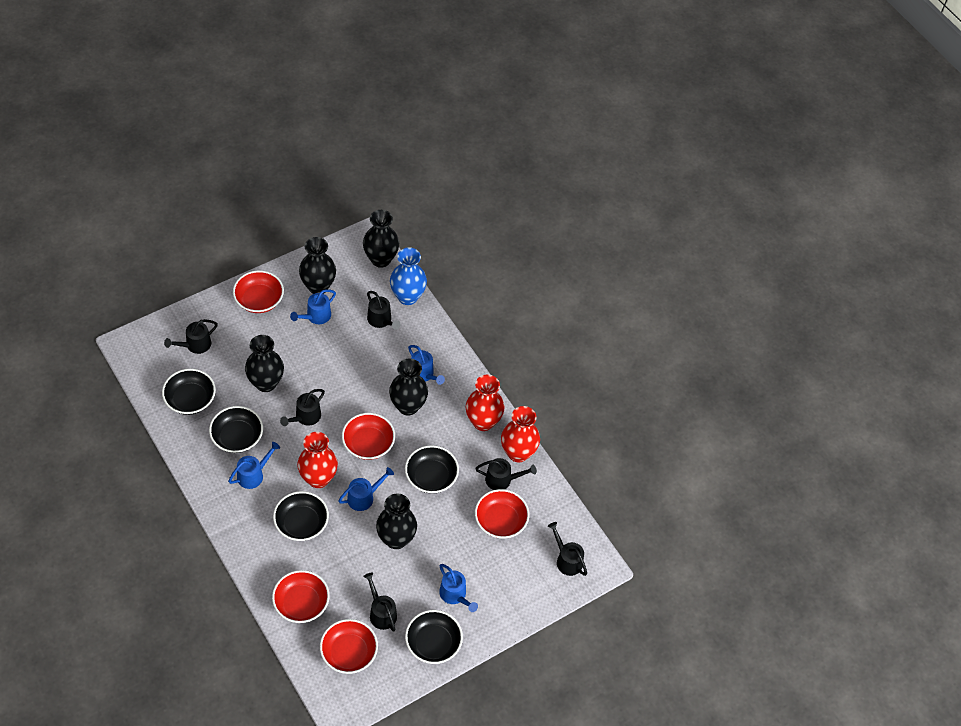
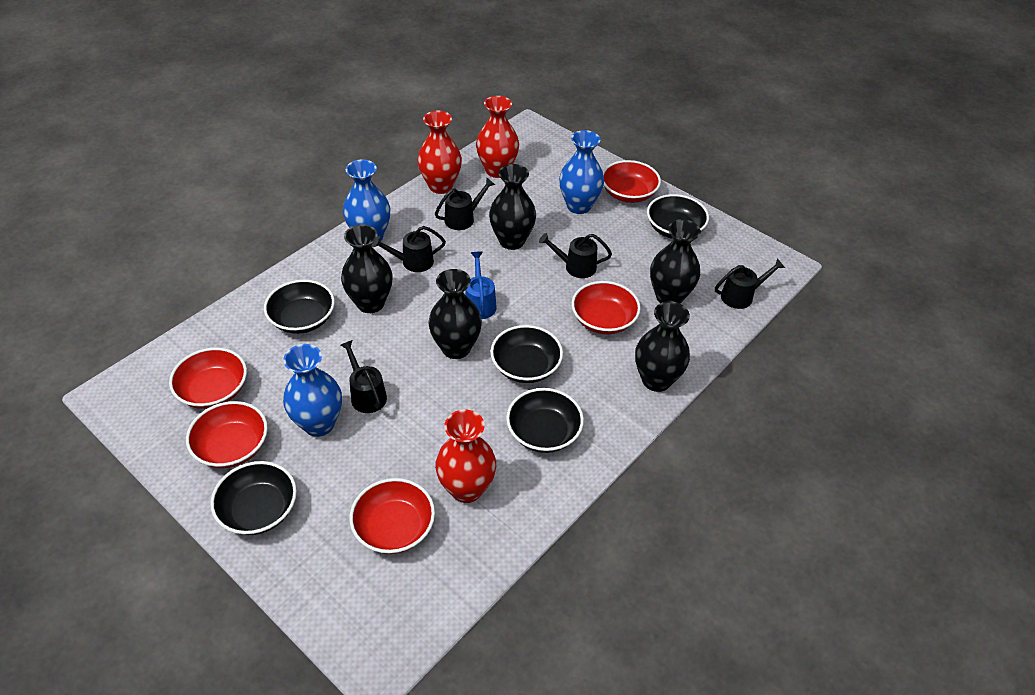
black watering can: 6 -> 5
blue vase: 1 -> 3
blue watering can: 5 -> 1

